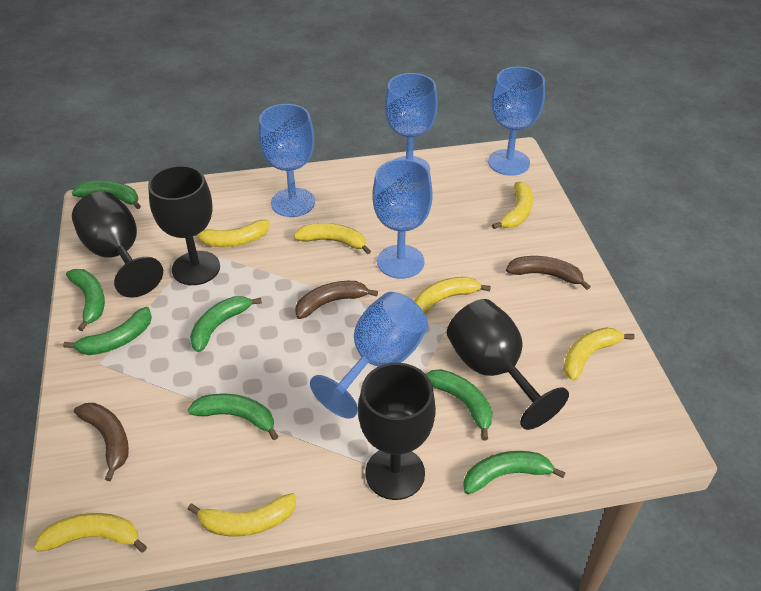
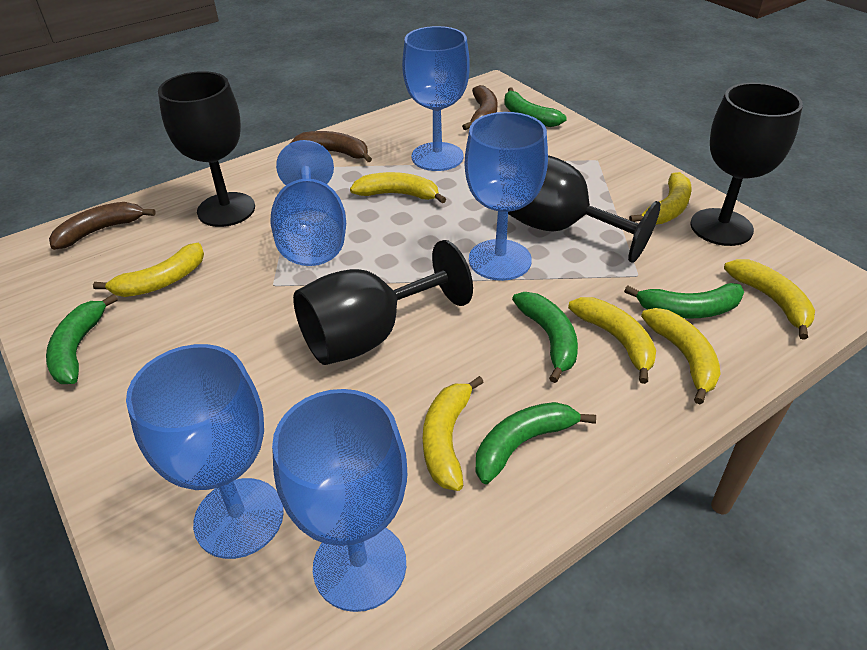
green banana: 7 -> 5

